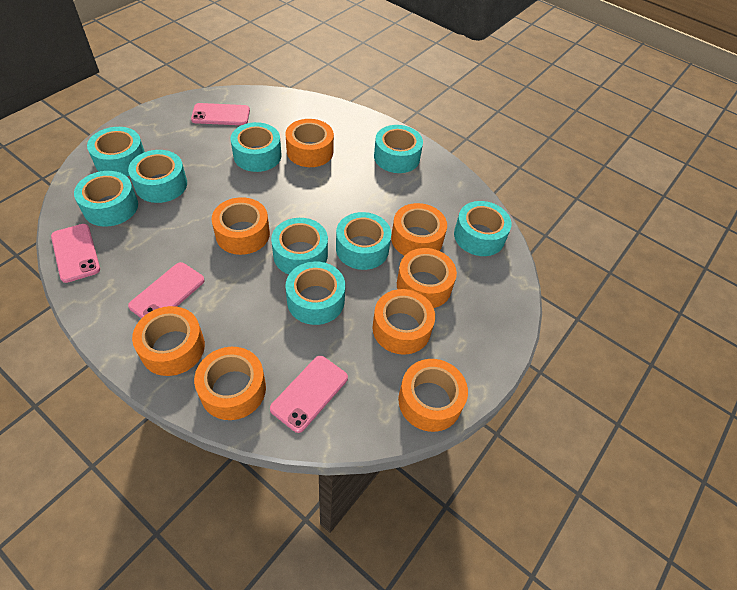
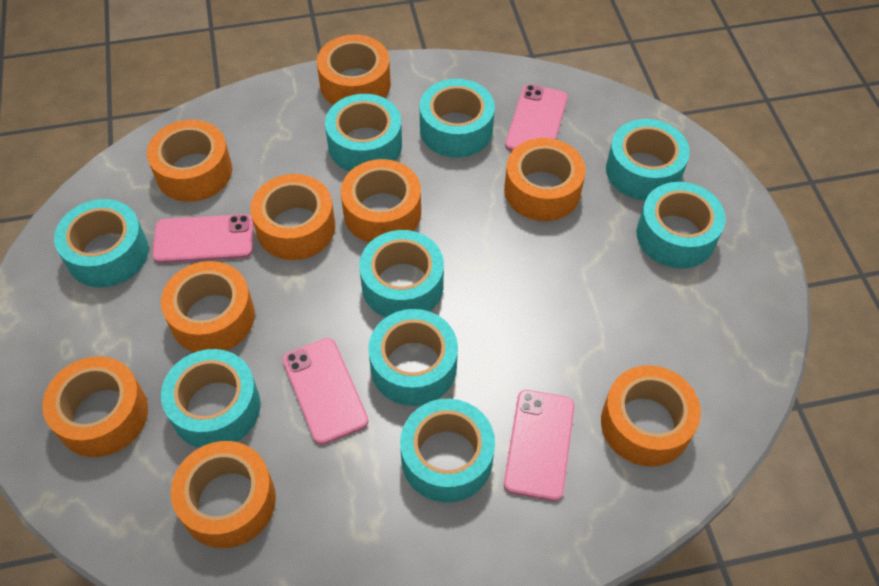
orange tape: 8 -> 9

